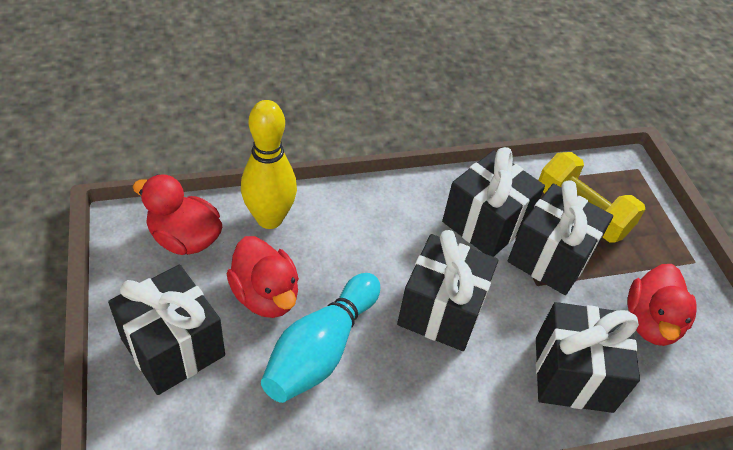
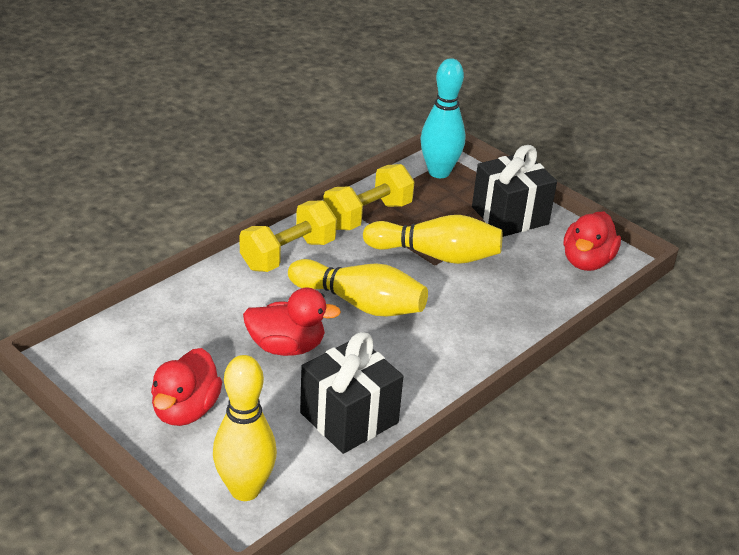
black gift: 5 -> 2
yellow bowling pin: 1 -> 3
yellow dumbbell: 1 -> 2

